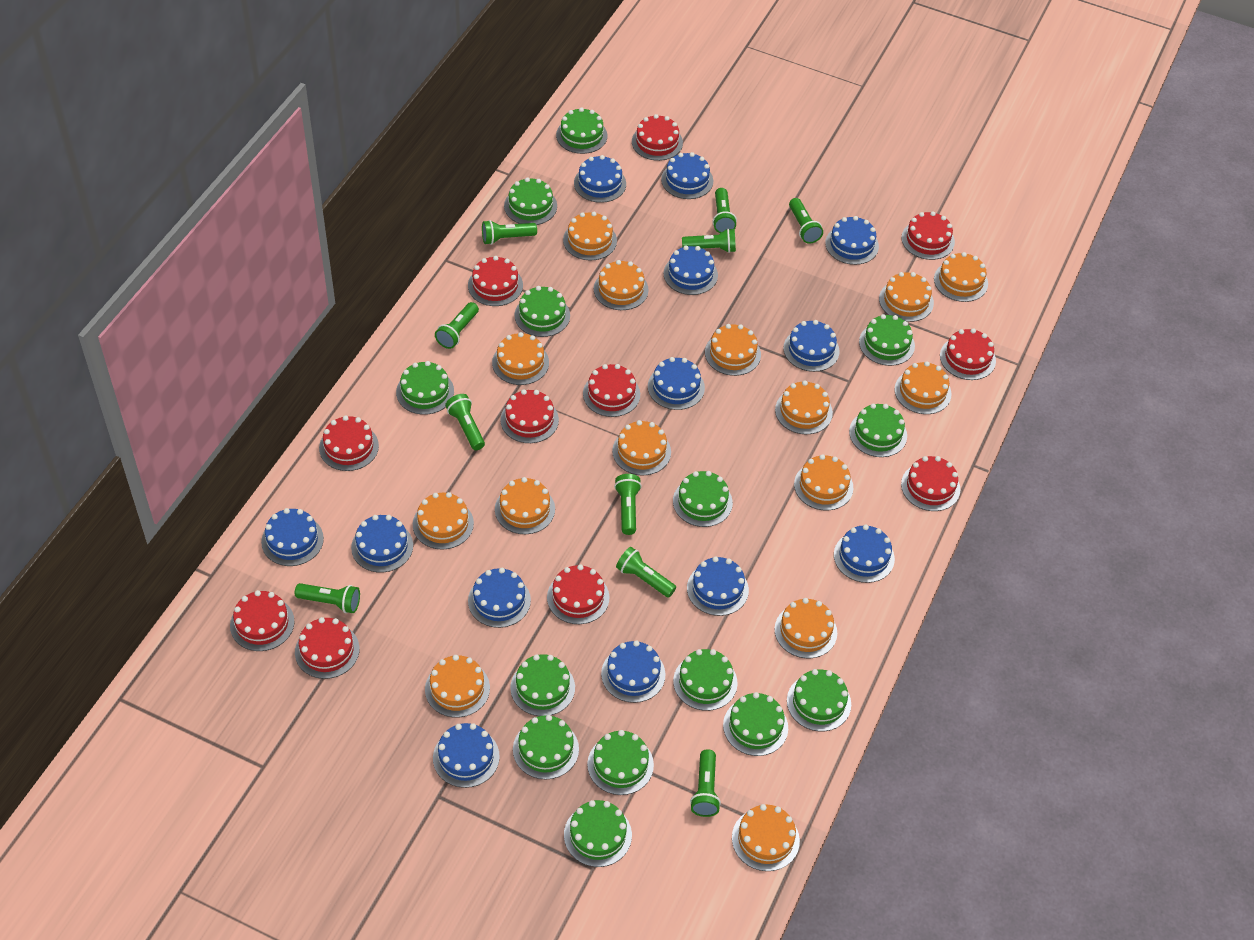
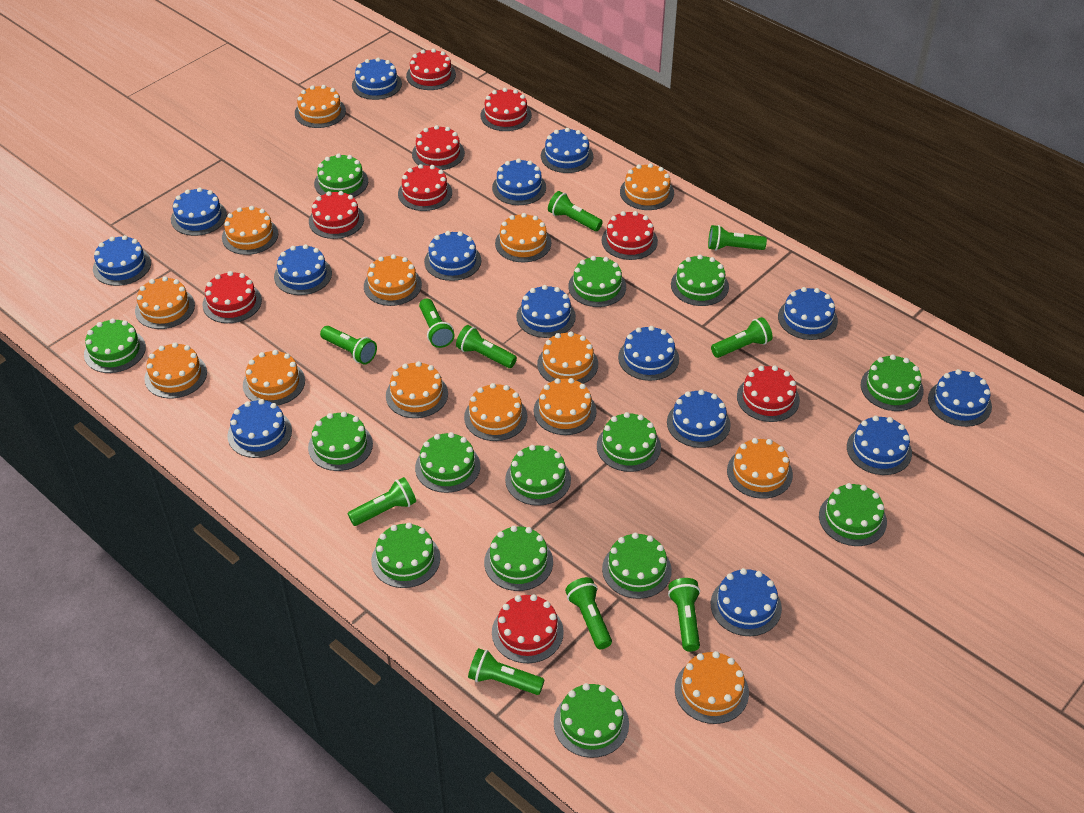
blue cake: 13 -> 15
orange cake: 15 -> 14
red cake: 11 -> 9

